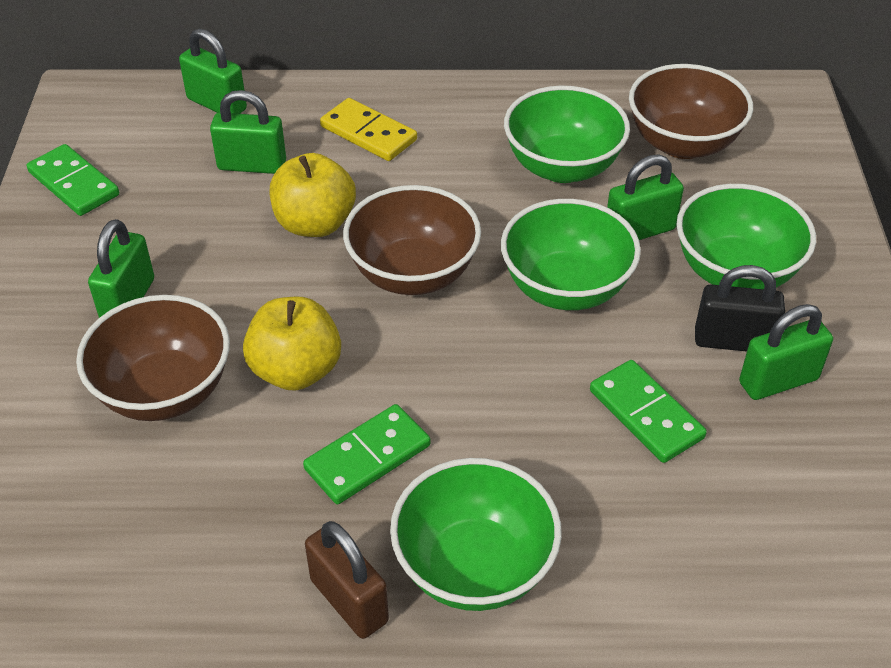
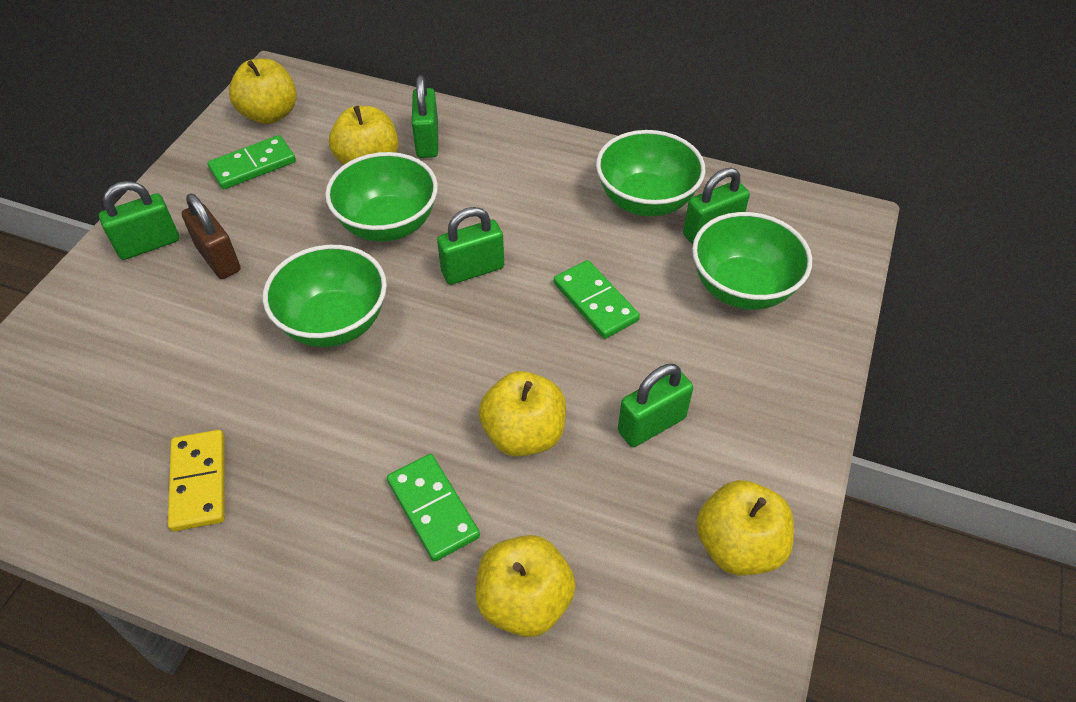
black padlock: 1 -> 0
brown bowl: 3 -> 0
yellow apple: 2 -> 5

